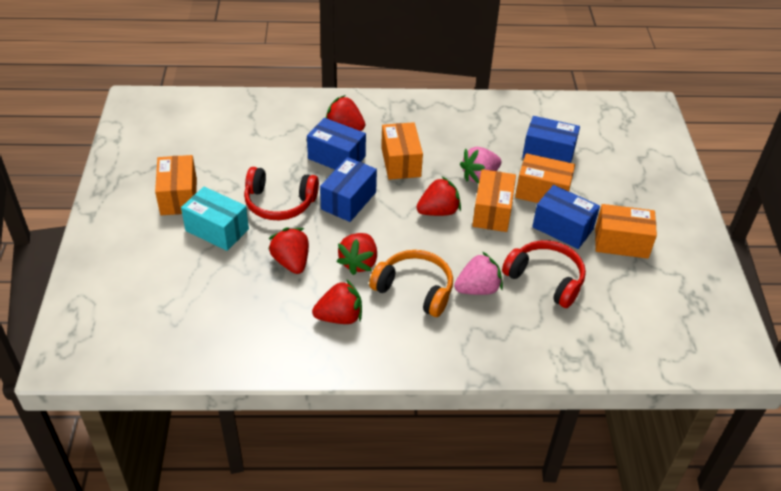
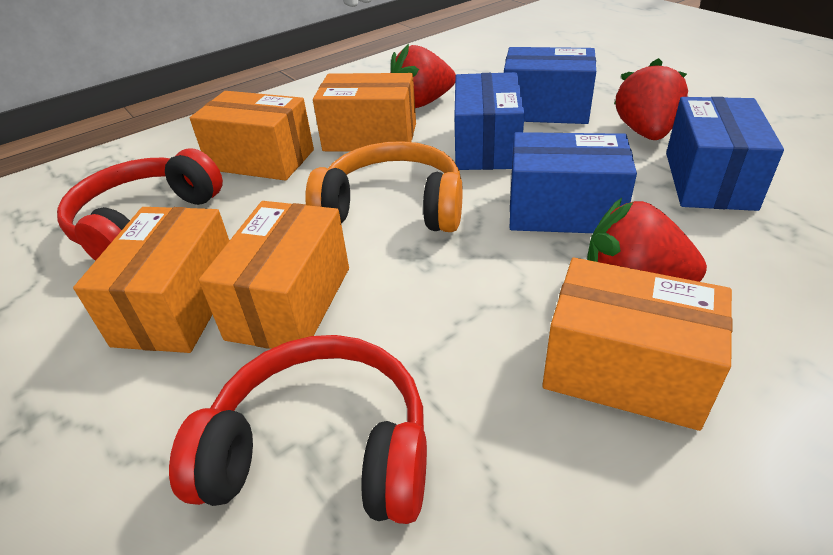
pink strawberry: 2 -> 0
red strawberry: 5 -> 3
turquoise box: 1 -> 0

